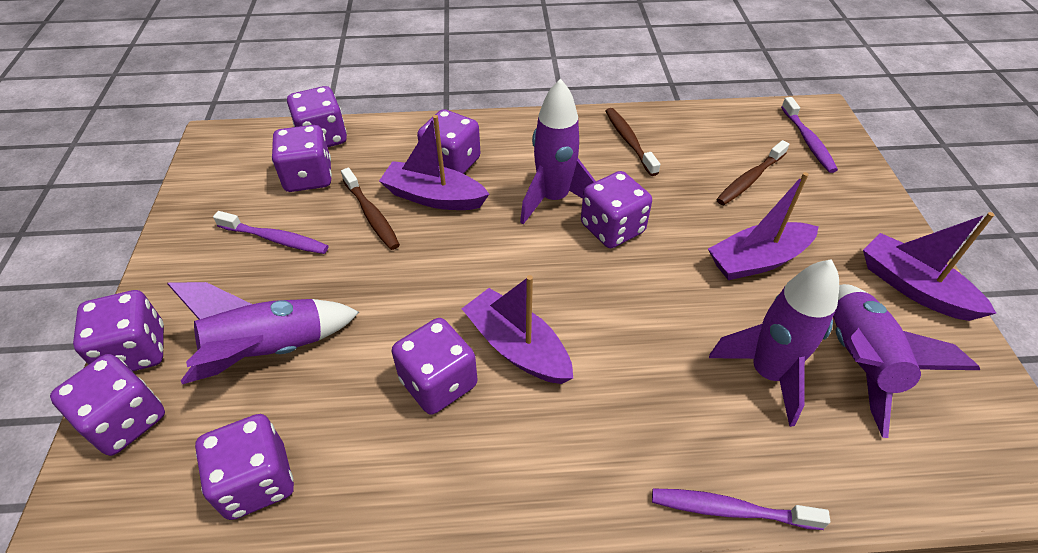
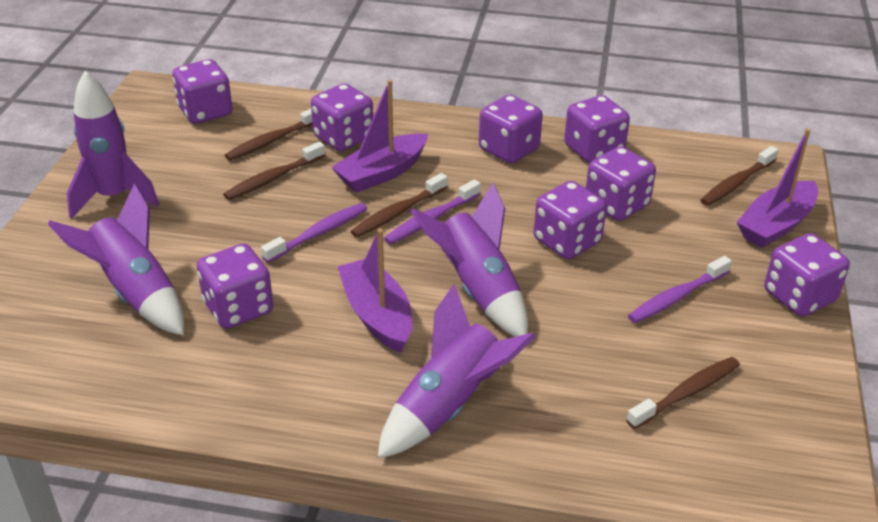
brown toothbrush: 3 -> 5
purple boat: 4 -> 3

